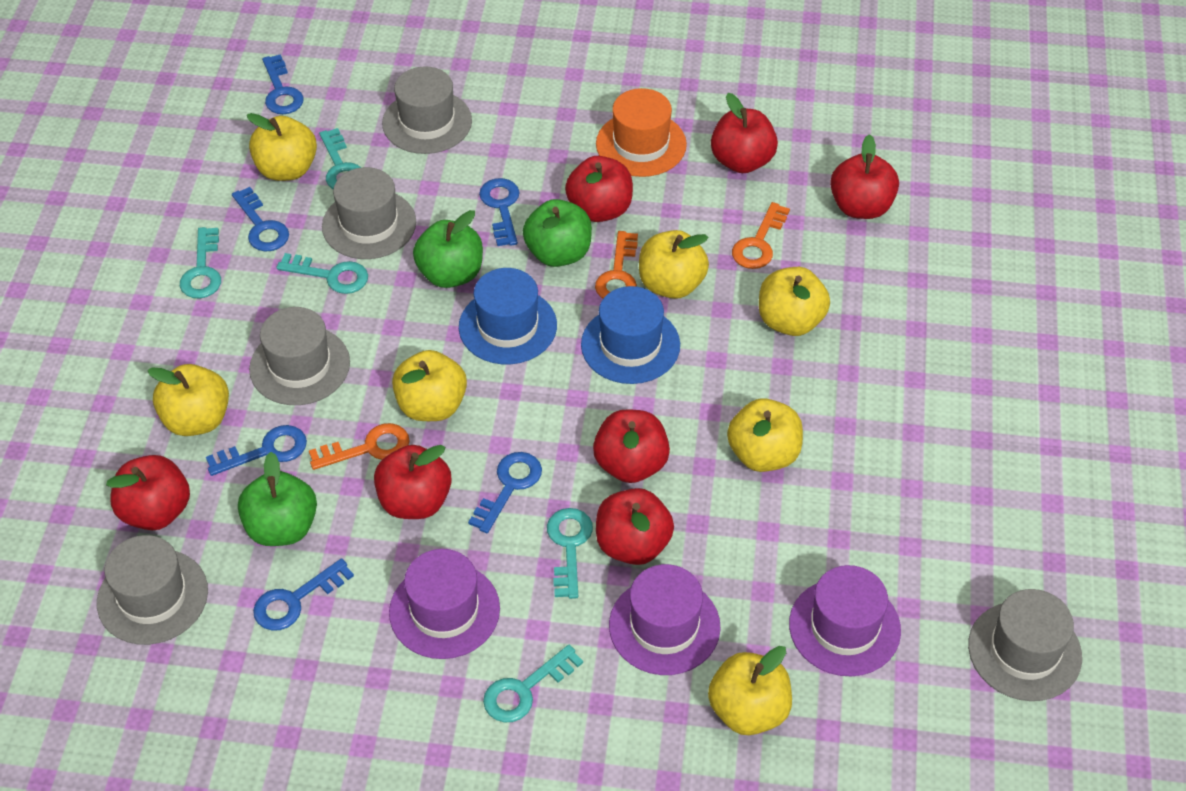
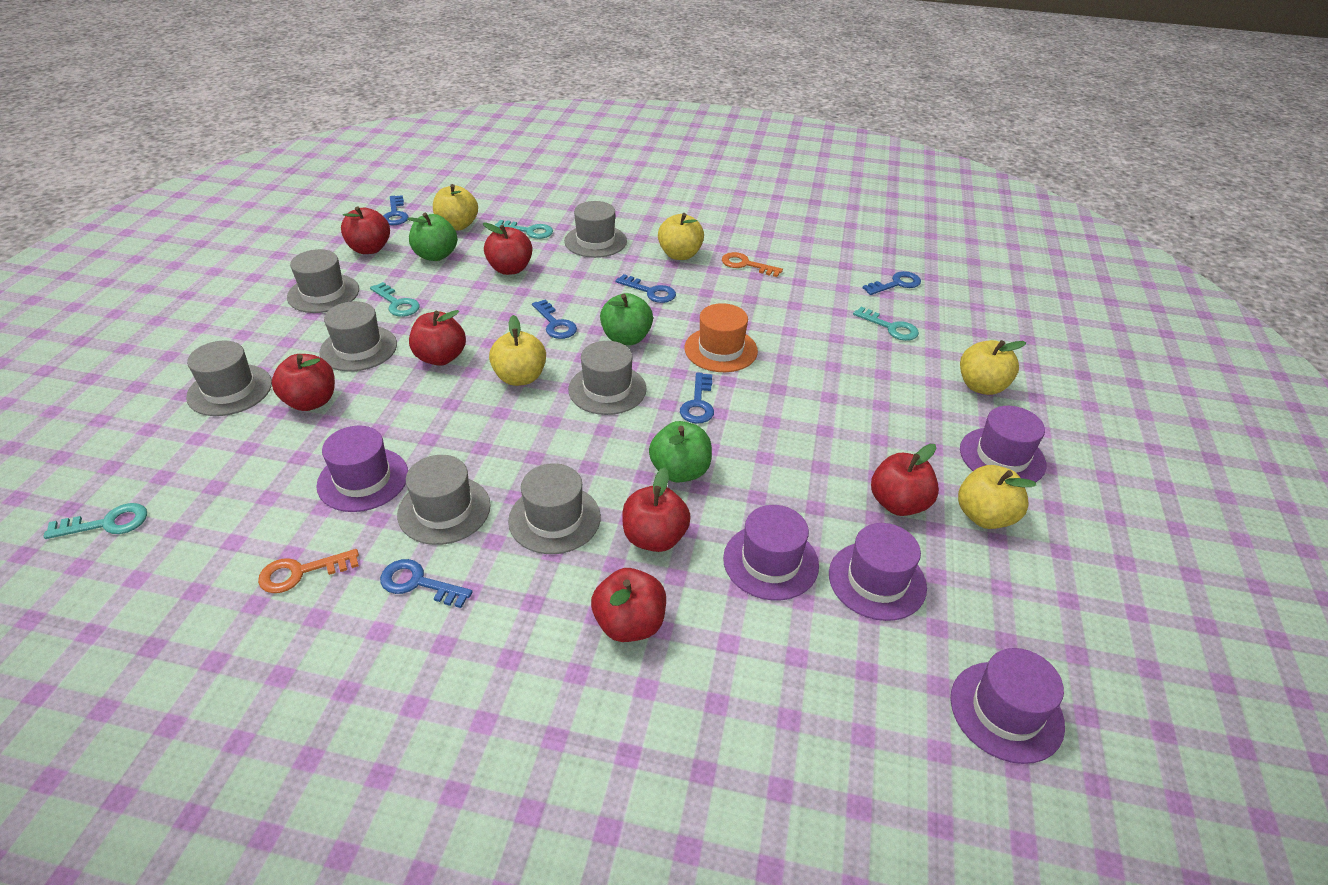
blue hat: 2 -> 0
grey hat: 5 -> 7
orange key: 3 -> 2
purple hat: 3 -> 5
turquoise key: 5 -> 4
yellow apple: 7 -> 5

